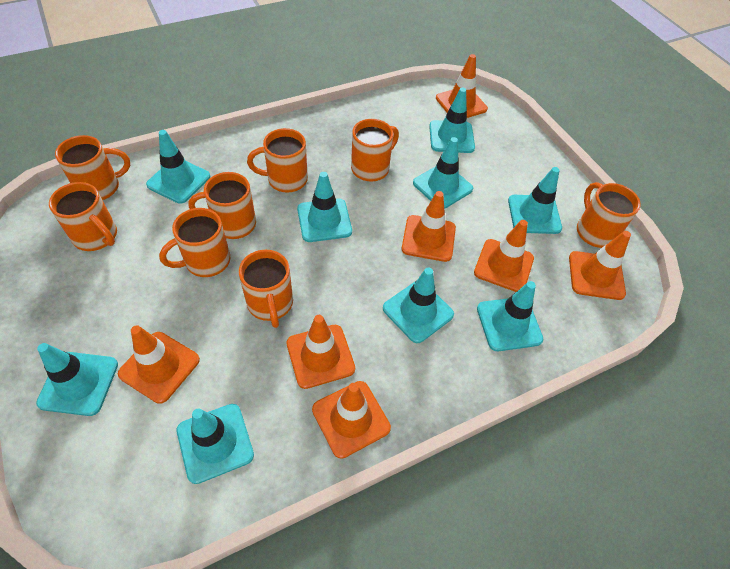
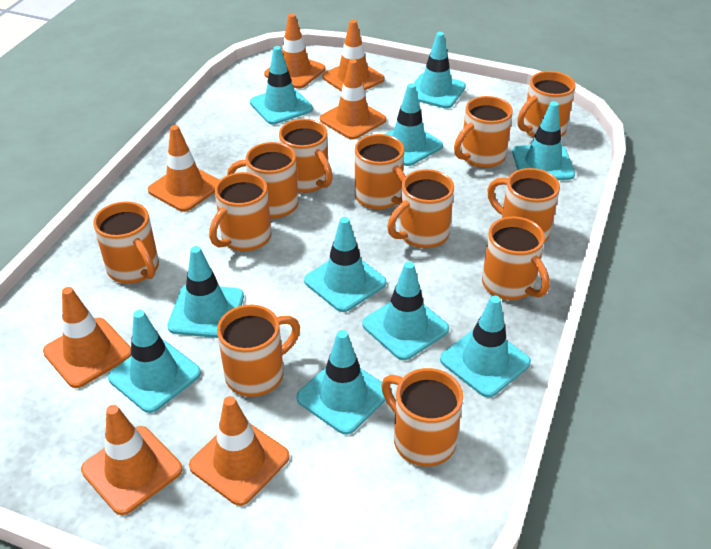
orange mug: 8 -> 12
turquoise traffic cone: 9 -> 10

